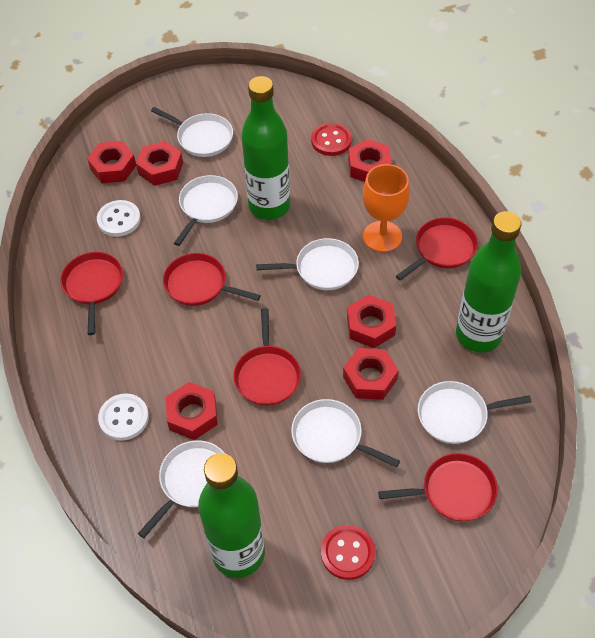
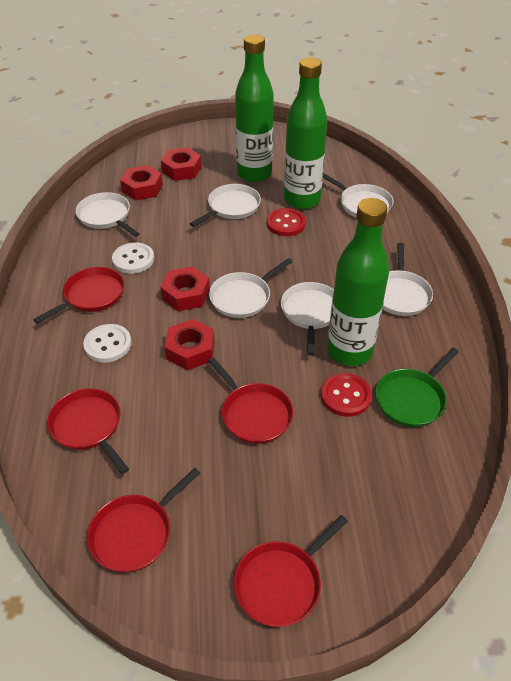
green pan: 0 -> 1
orange goblet: 1 -> 0
red nut: 6 -> 4

